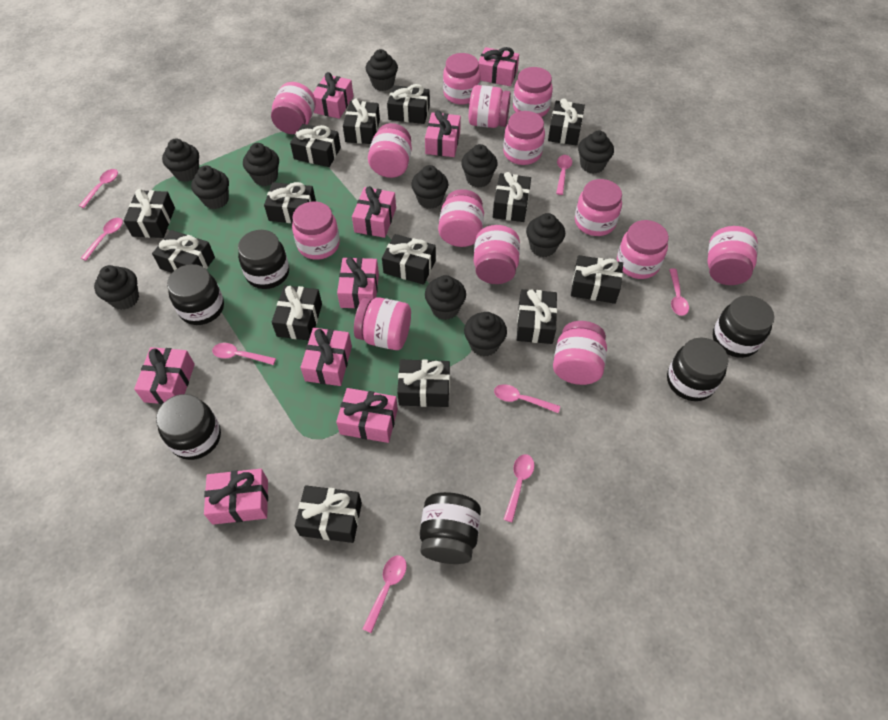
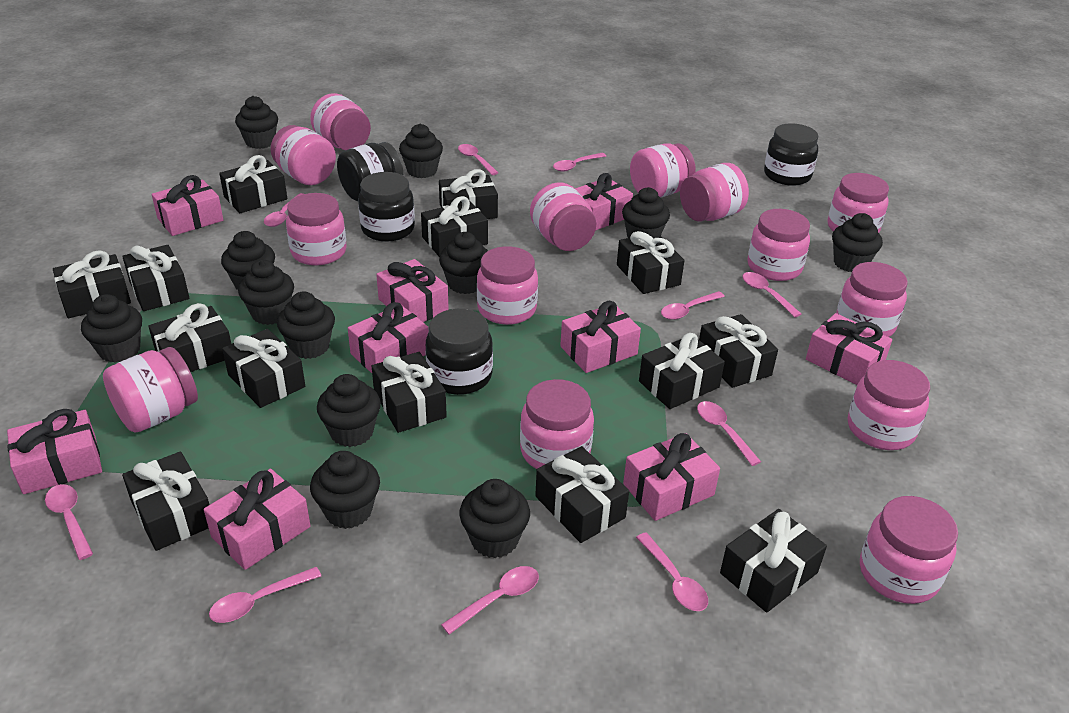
black cupcake: 11 -> 12
black jar: 6 -> 4
pink spoon: 8 -> 10

